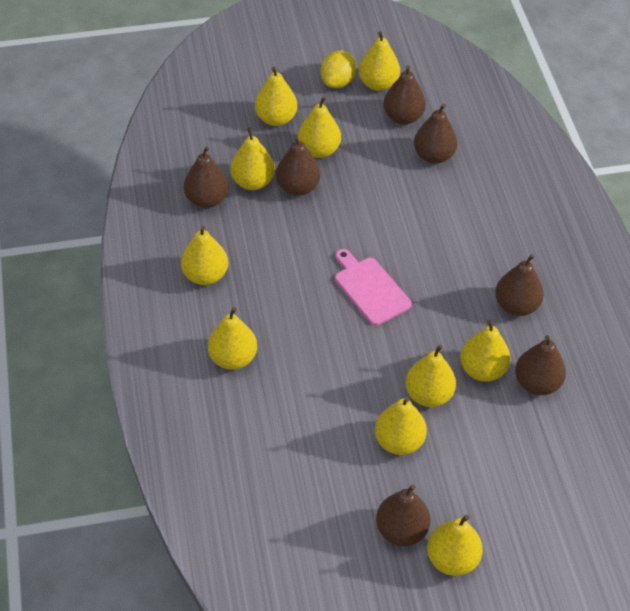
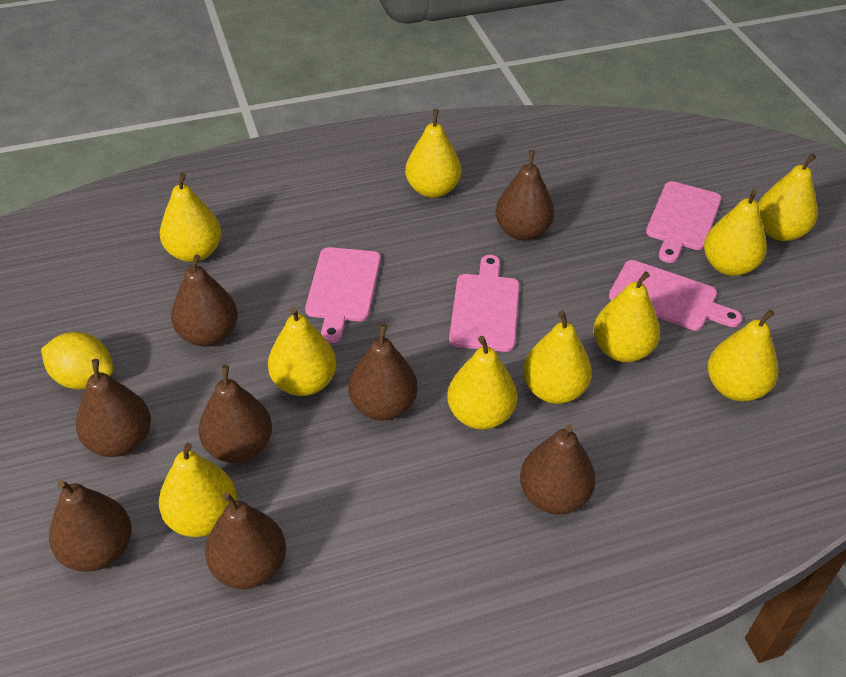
brown pear: 7 -> 8
pink cutting board: 1 -> 4

